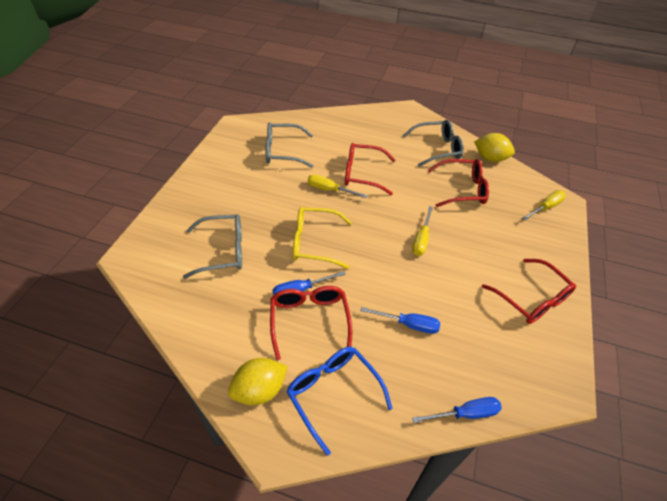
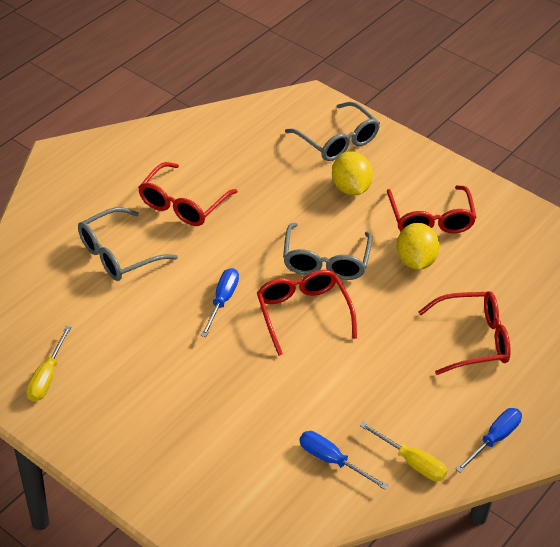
blue glasses: 1 -> 0
yellow glasses: 1 -> 0
yellow screwdriver: 3 -> 2

